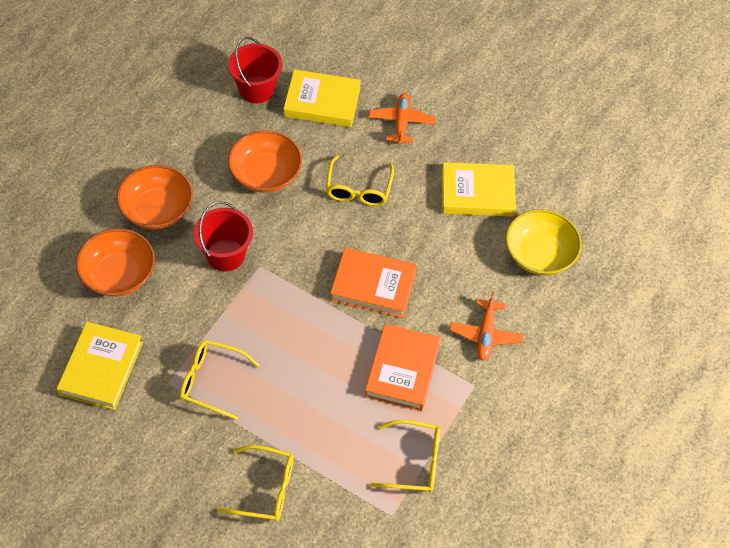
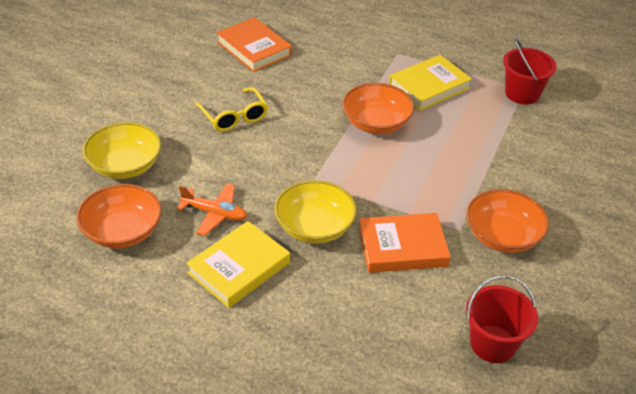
orange plane: 2 -> 1
yellow book: 3 -> 2
yellow bowl: 1 -> 2
yellow glasses: 4 -> 1

